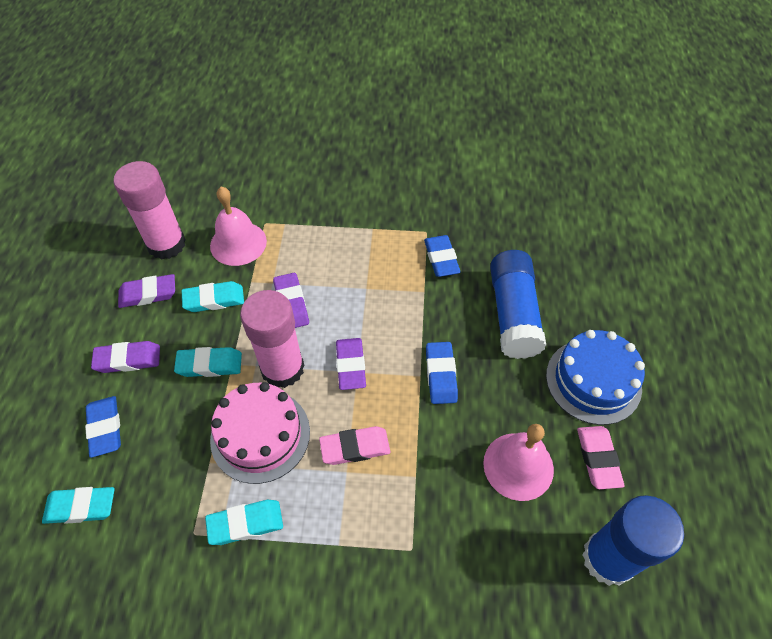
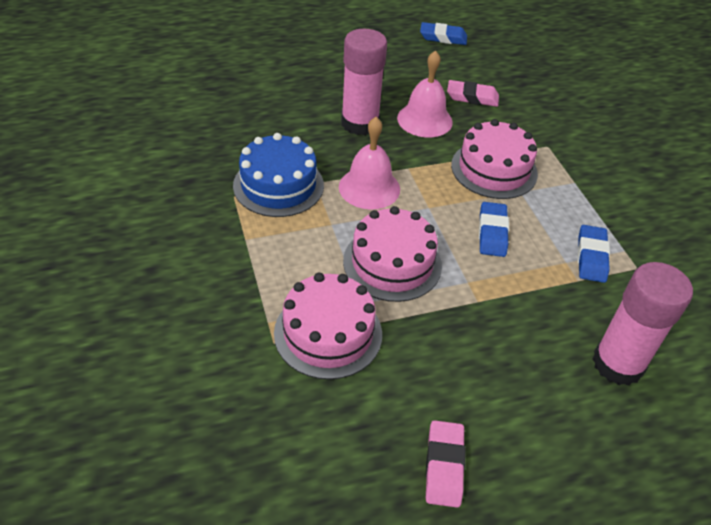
blue glue stick: 2 -> 0
pink cake: 1 -> 3
purple eraser: 4 -> 0
turquoise eraser: 4 -> 0

